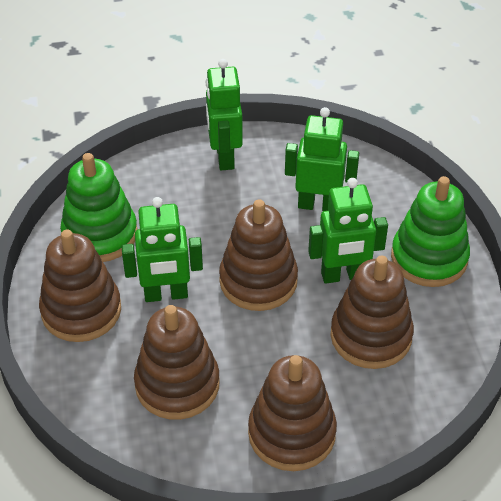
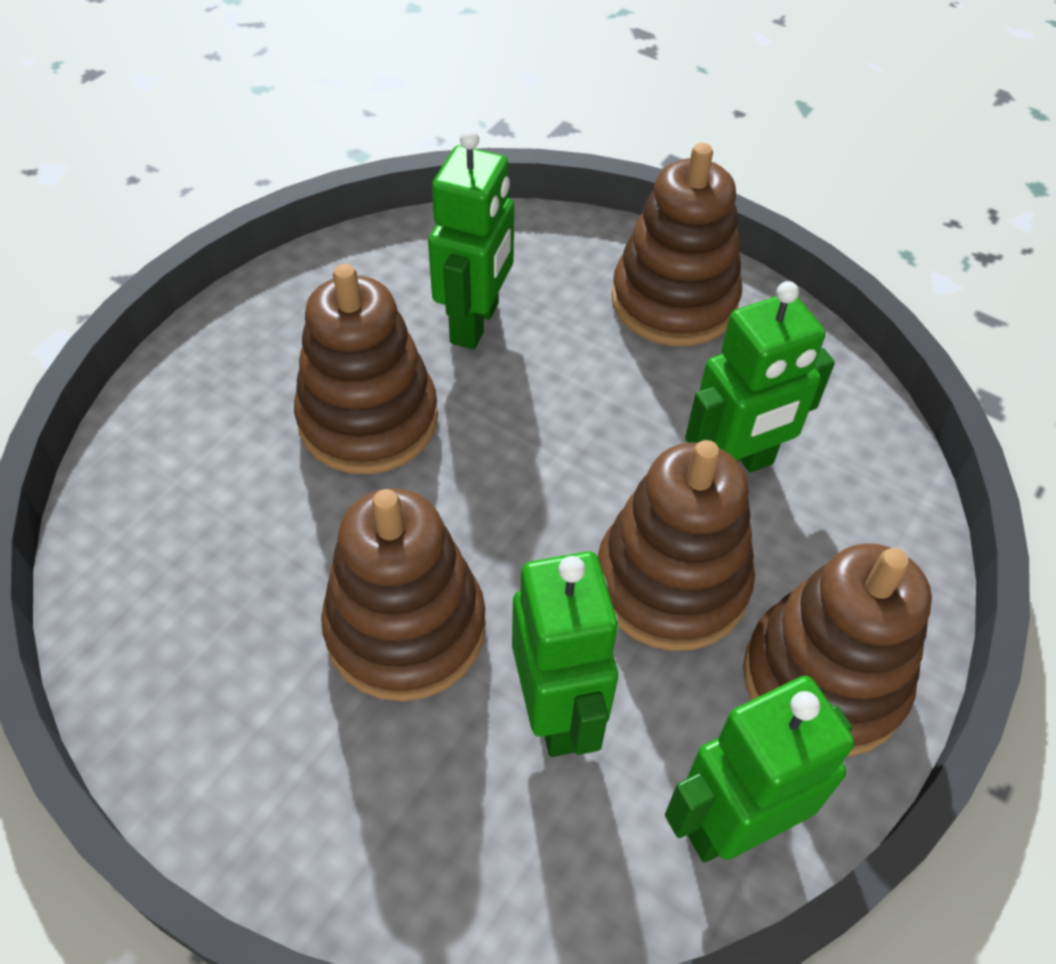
green stacking toy: 2 -> 0

